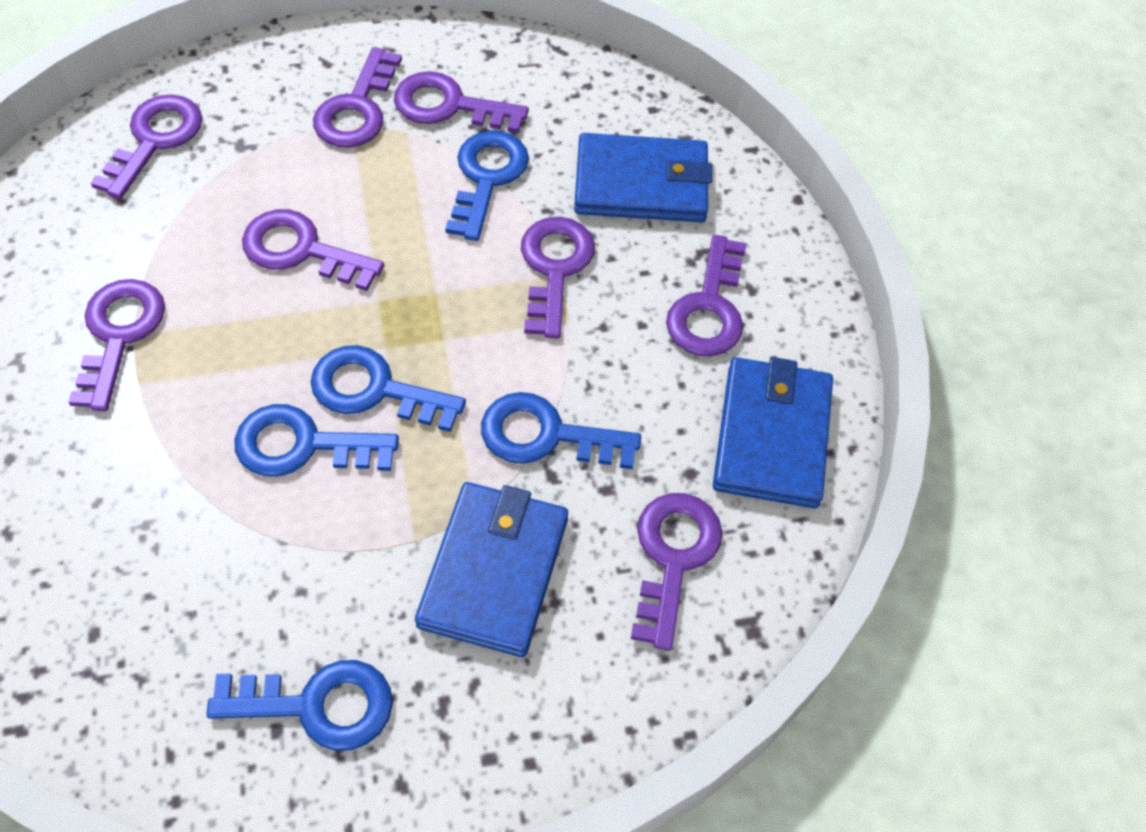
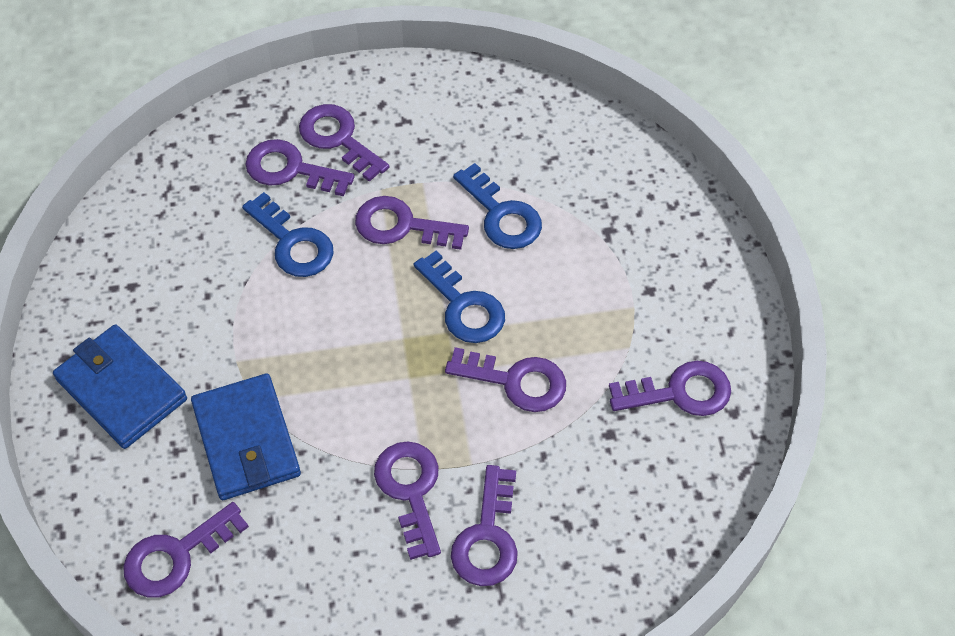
blue key: 5 -> 3
blue wallet: 3 -> 2

